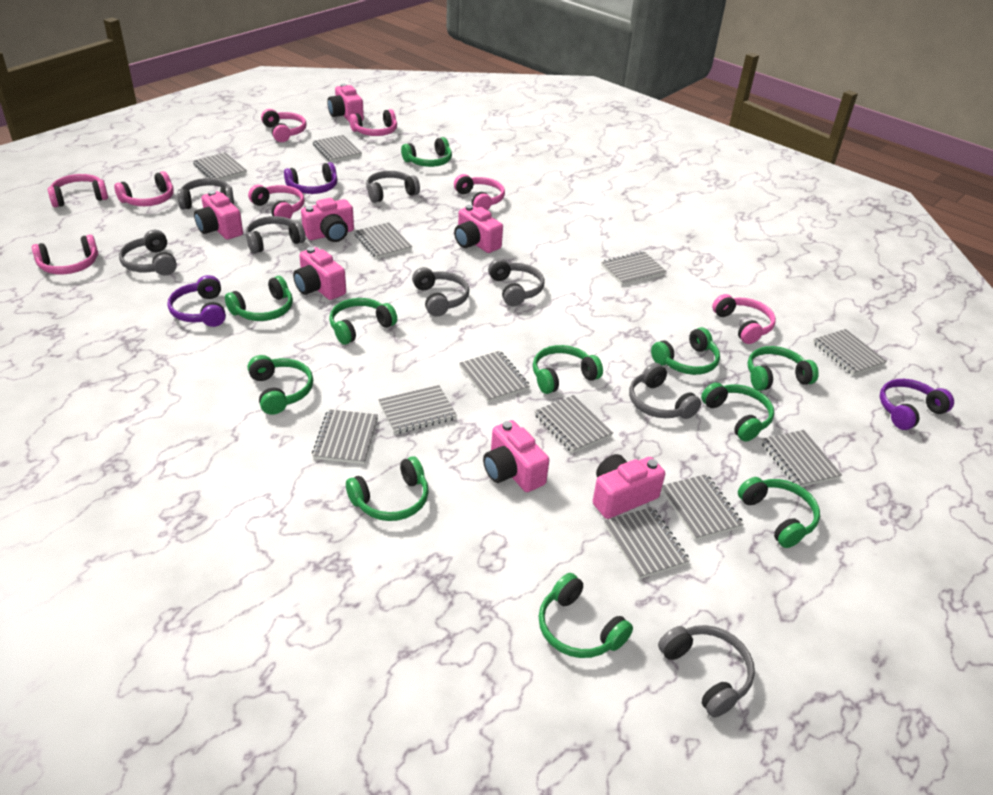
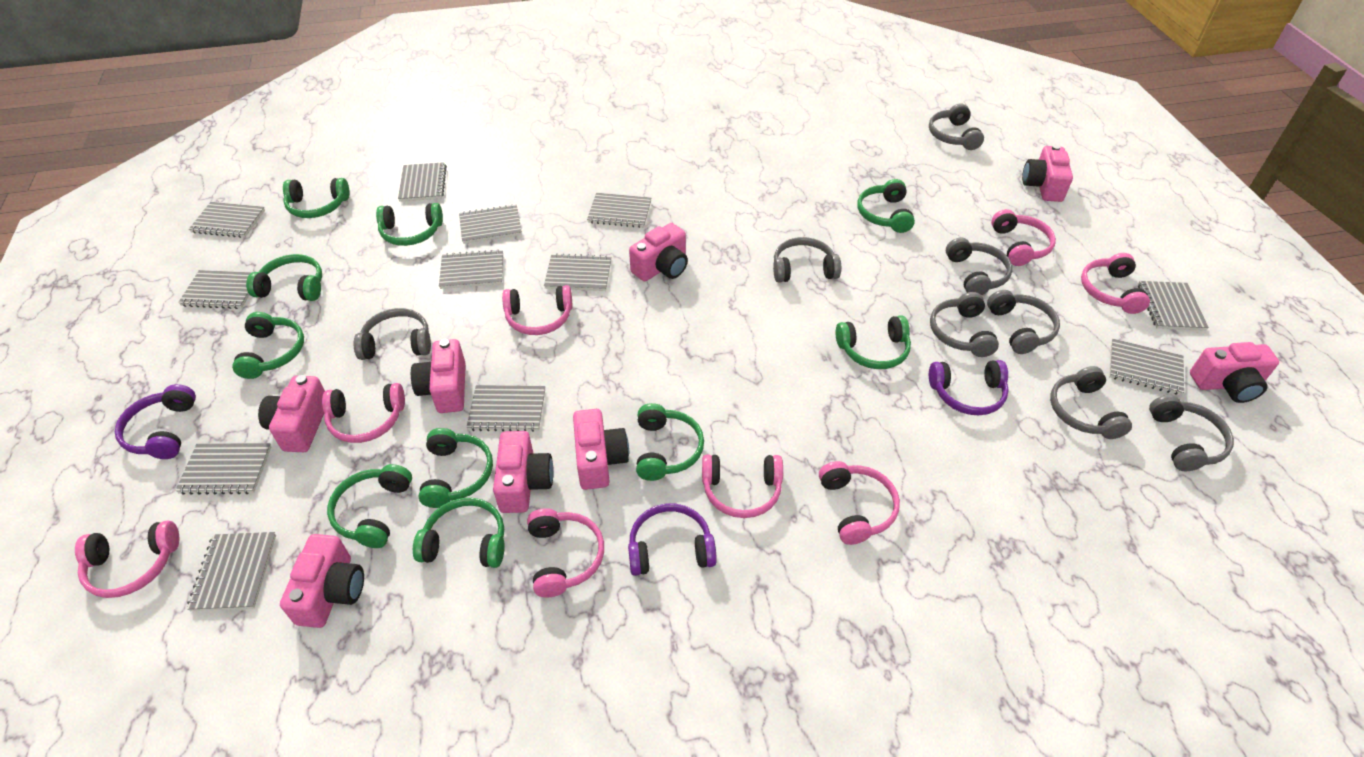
green headphones: 11 -> 10
pink camera: 7 -> 8

